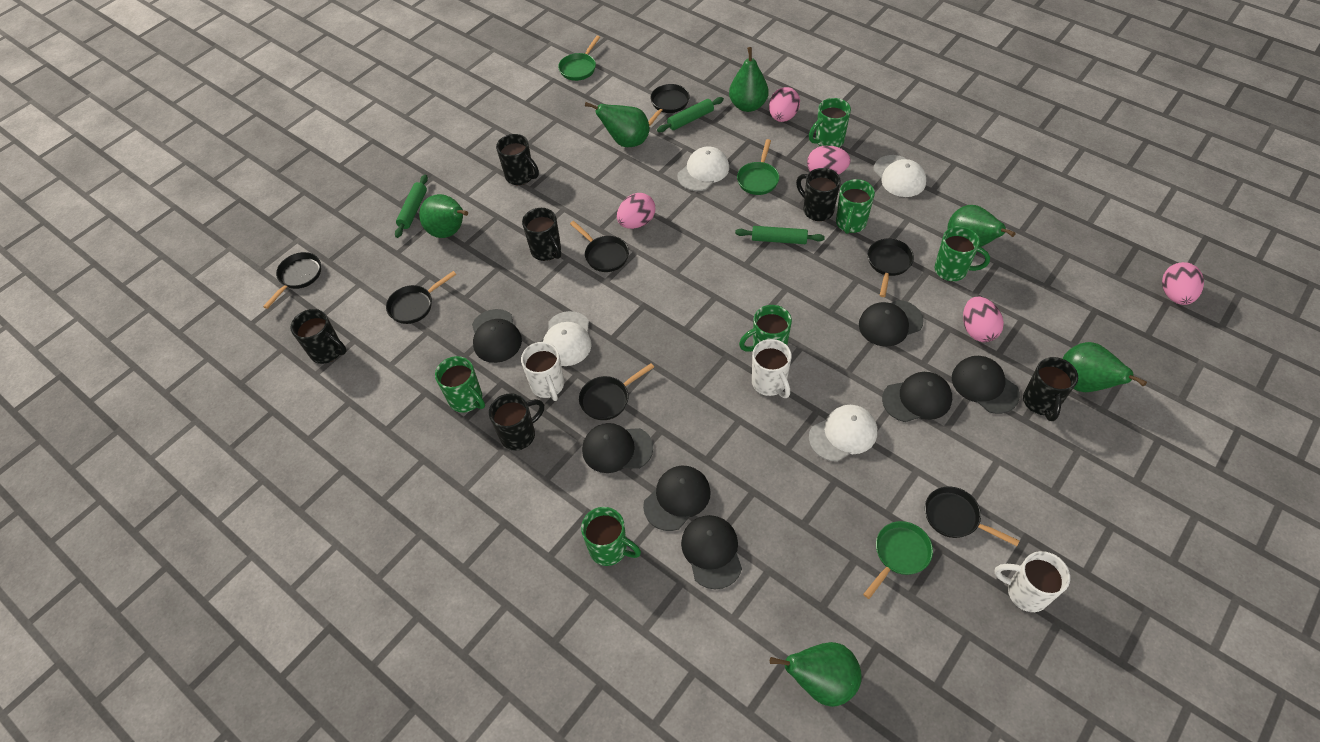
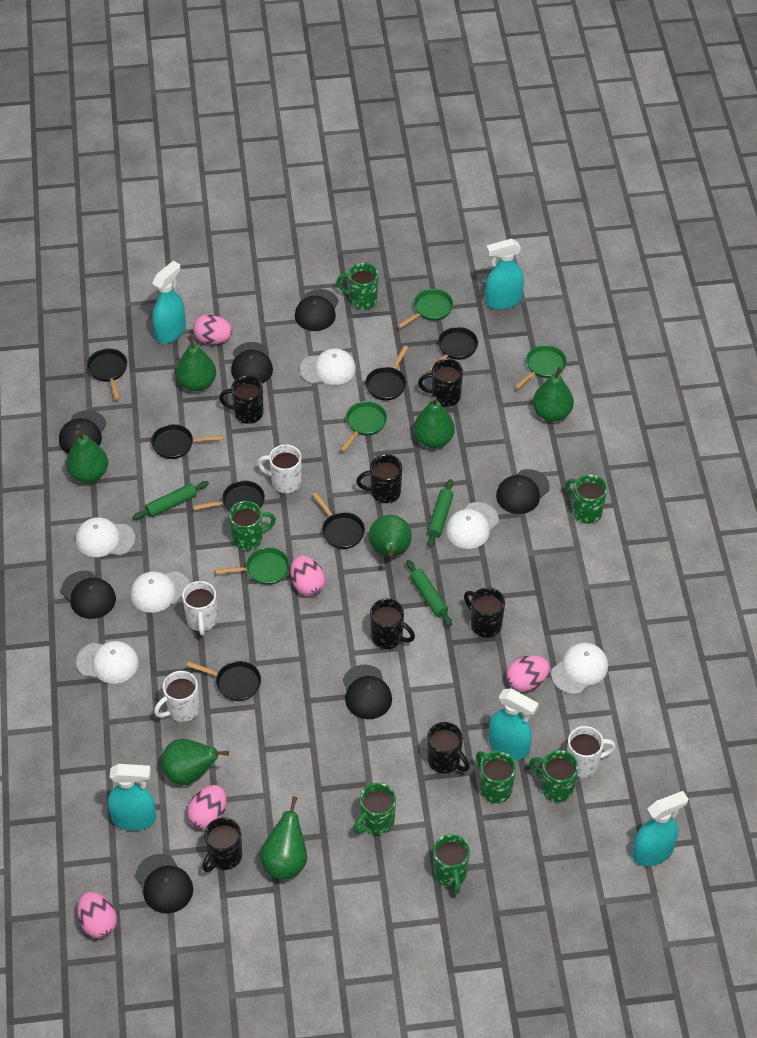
black mug: 6 -> 7
green mug: 6 -> 7
green pan: 3 -> 4
green pear: 6 -> 7
turquoise spray bottle: 0 -> 5
white cap: 4 -> 6
white mug: 3 -> 4

